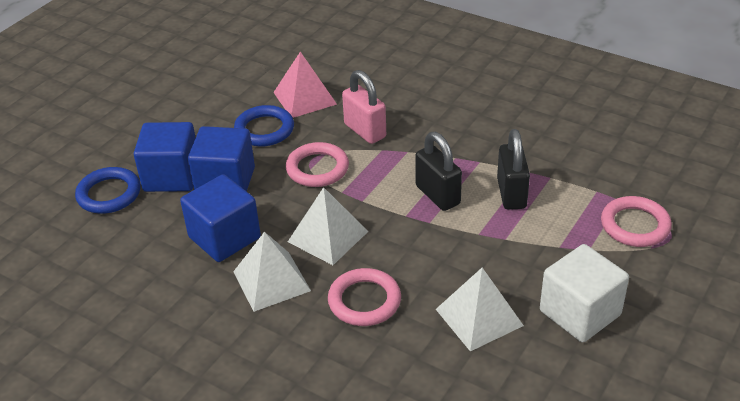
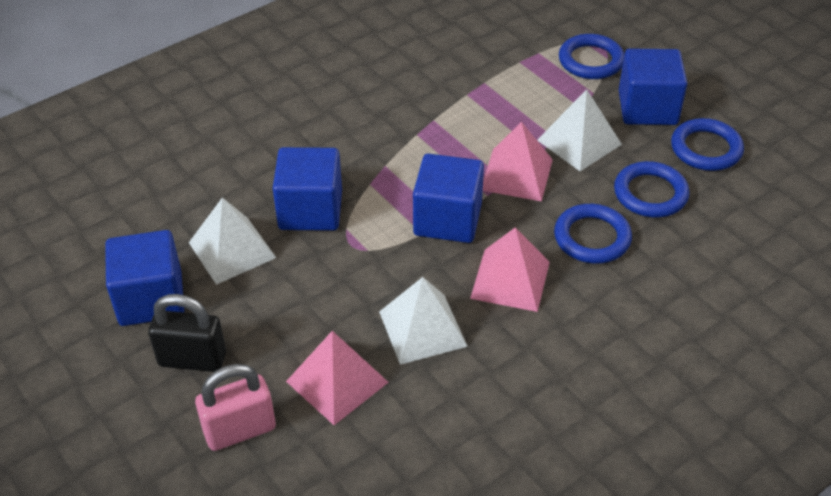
black padlock: 2 -> 1
blue cube: 3 -> 4
blue ring: 2 -> 4
pink pyramid: 1 -> 3
pink ring: 3 -> 0
white cube: 1 -> 0

